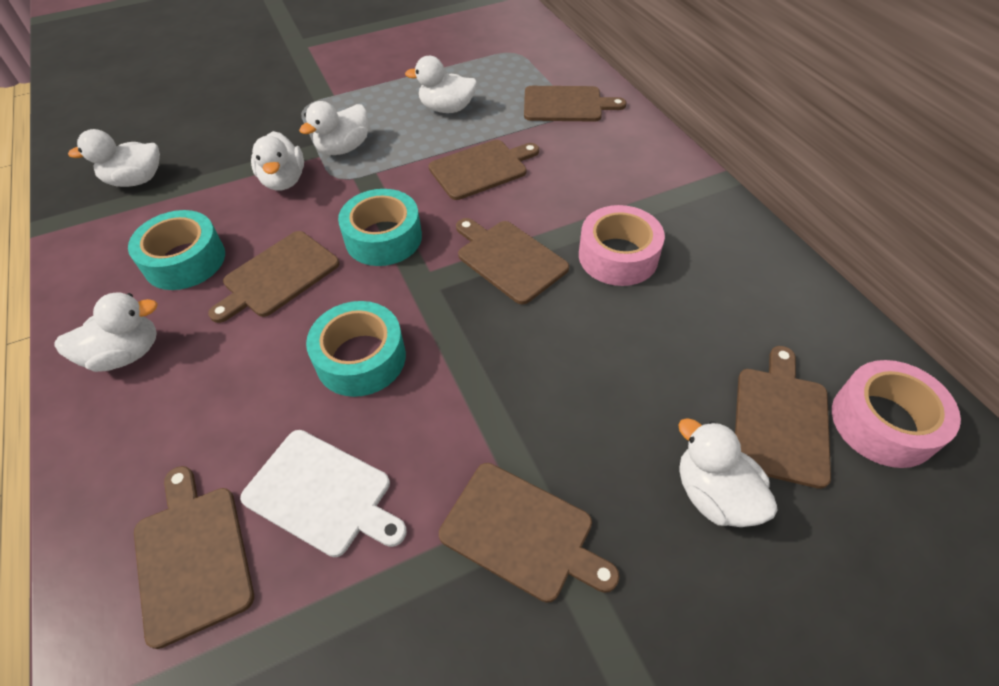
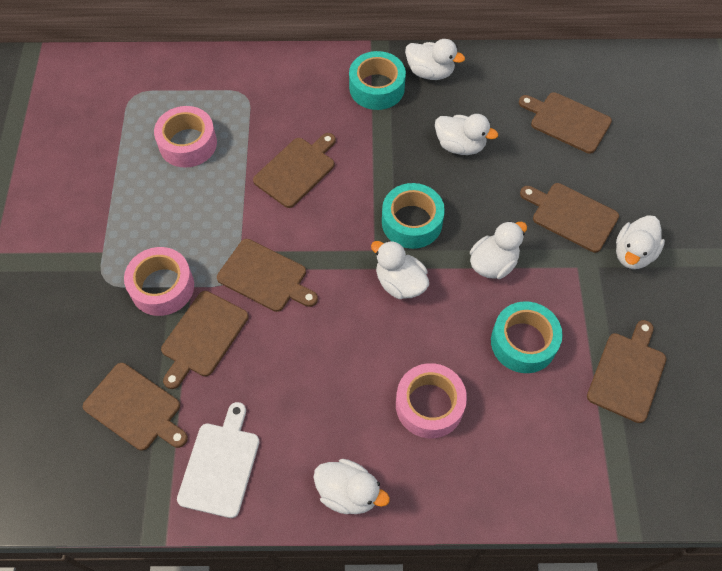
pink tape: 2 -> 3

